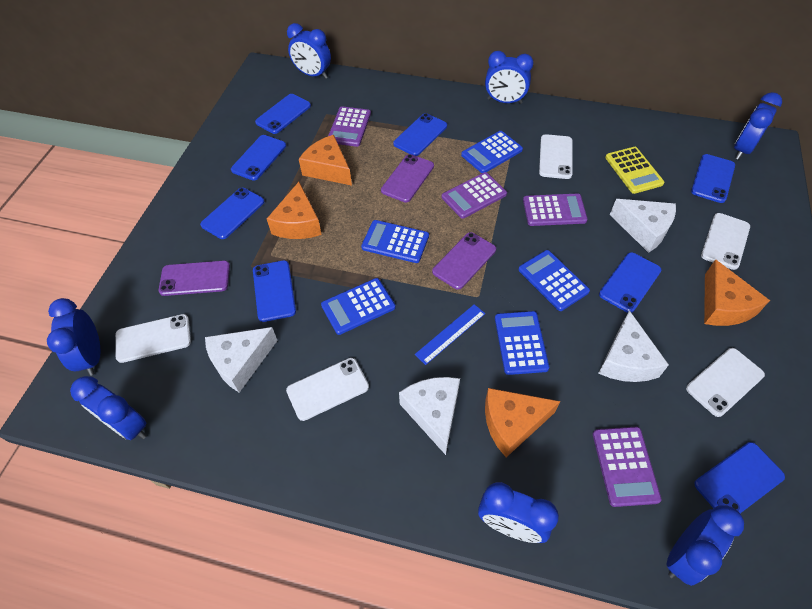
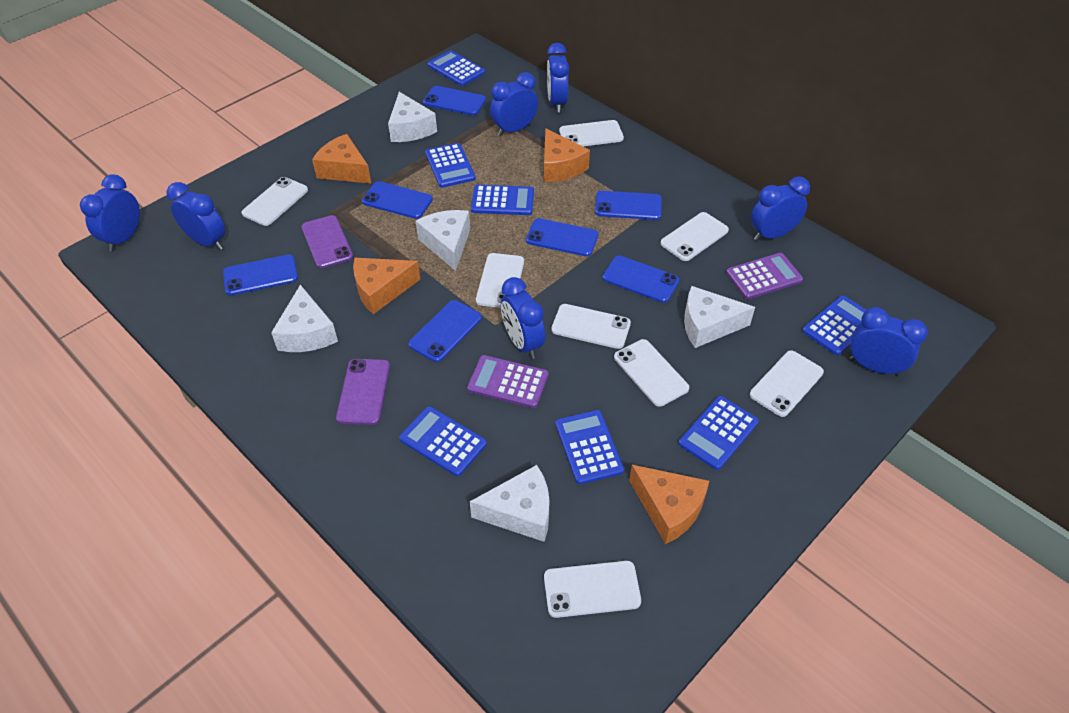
blue calculator: 5 -> 7
blue phone: 8 -> 7
blue ruler: 1 -> 0
purple calculator: 4 -> 2
purple phone: 3 -> 2
white cheese: 4 -> 5
white phone: 5 -> 8
yellow calculator: 1 -> 0

